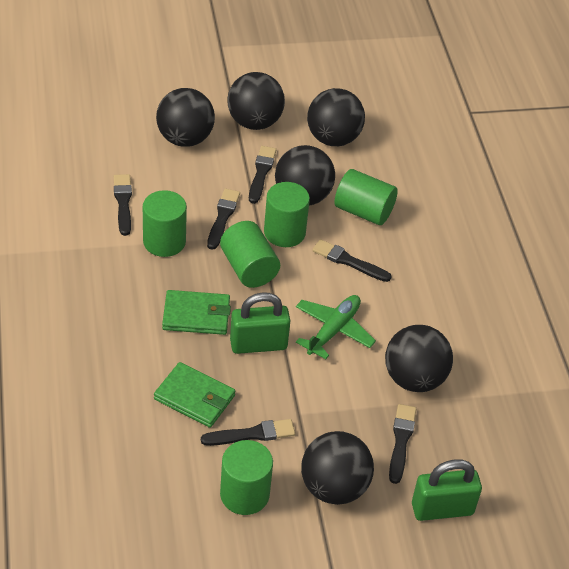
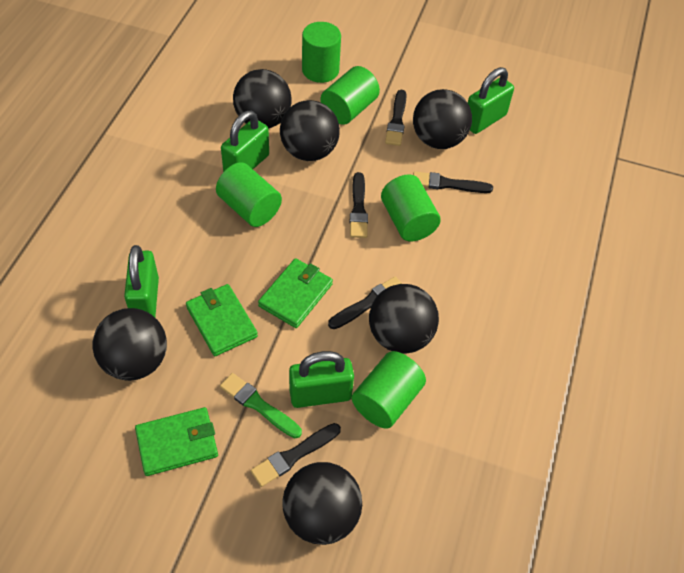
black brush: 6 -> 5
green brush: 0 -> 1
green padlock: 2 -> 4
green plane: 1 -> 0
green wallet: 2 -> 3

